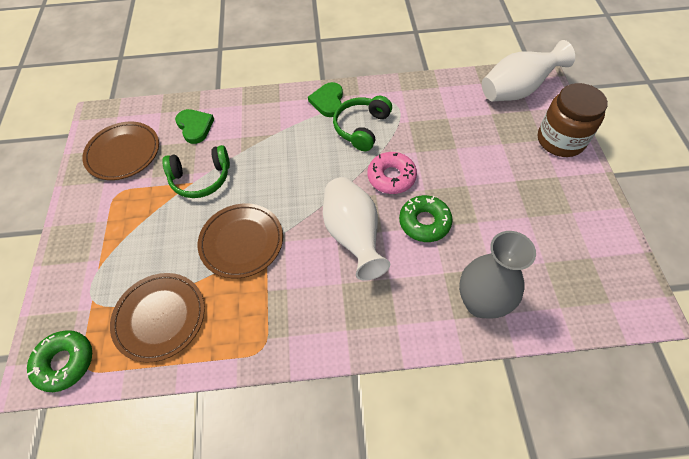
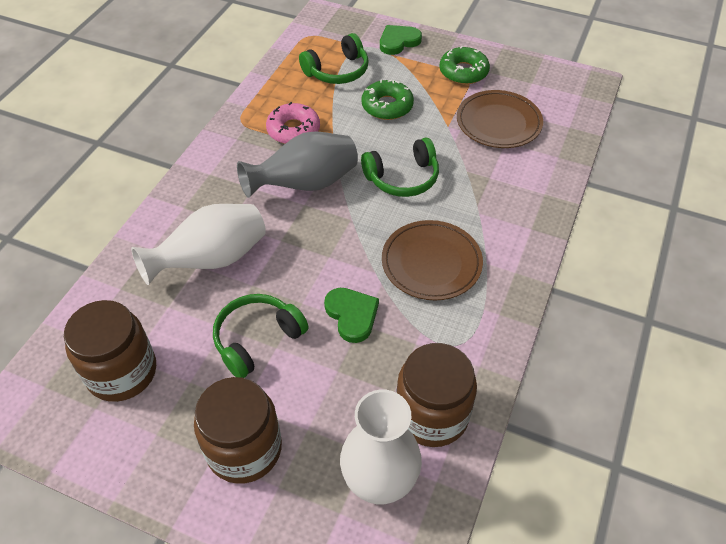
brown jar: 1 -> 3
brown plate: 3 -> 2
green headphones: 2 -> 3

